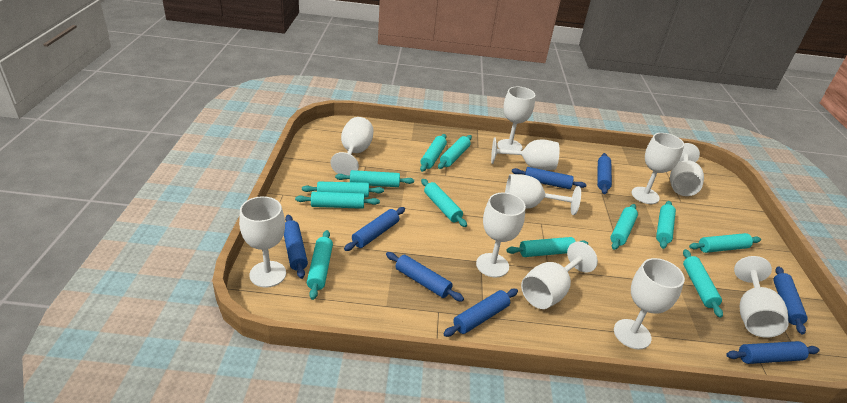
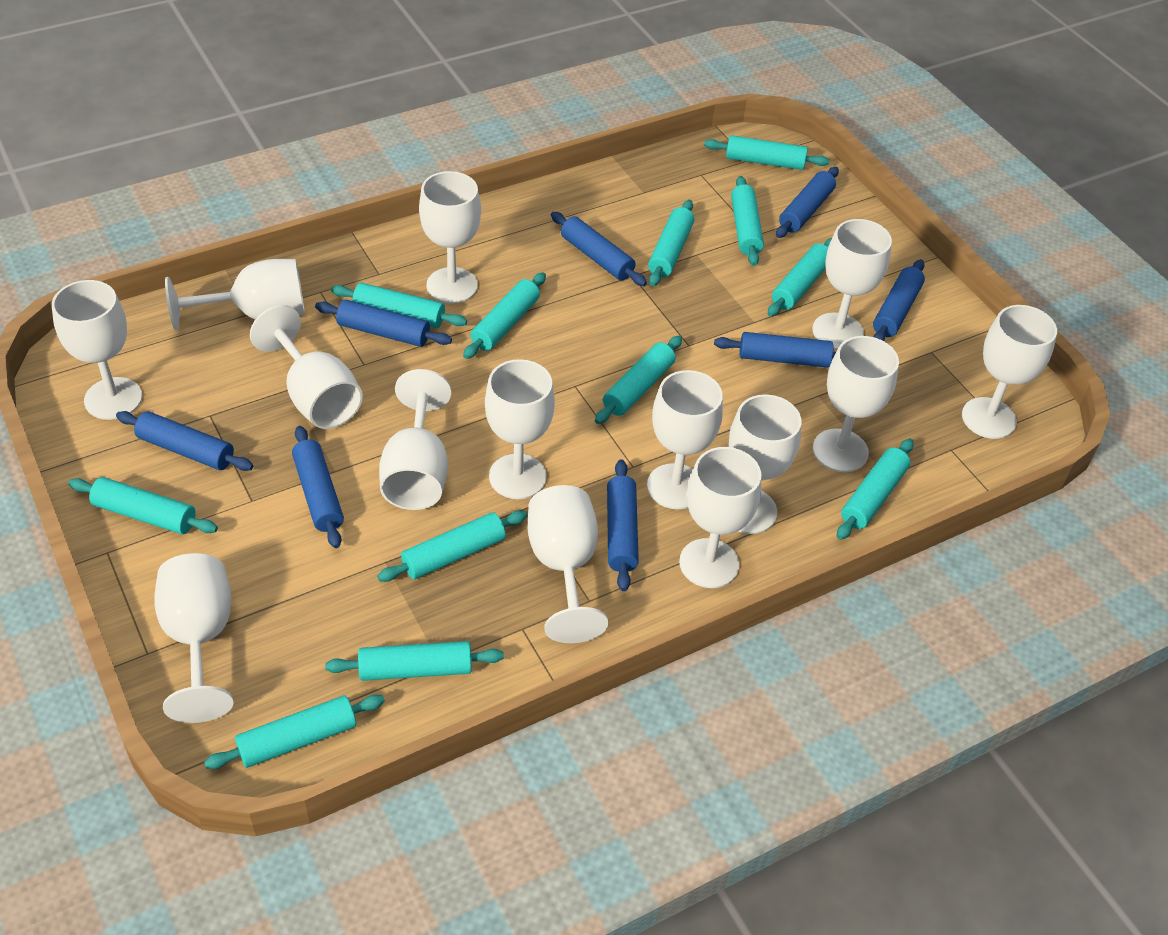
white goblet: 11 -> 14

